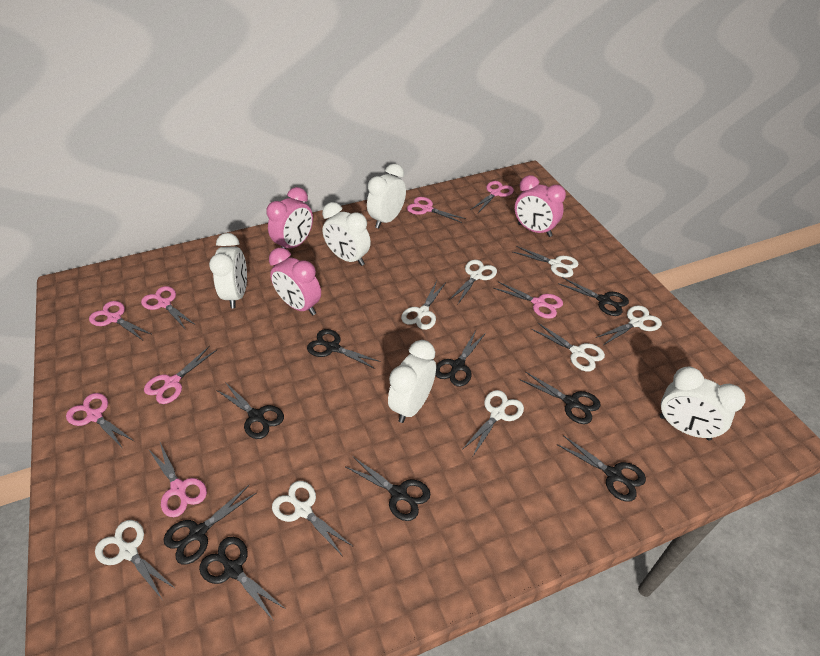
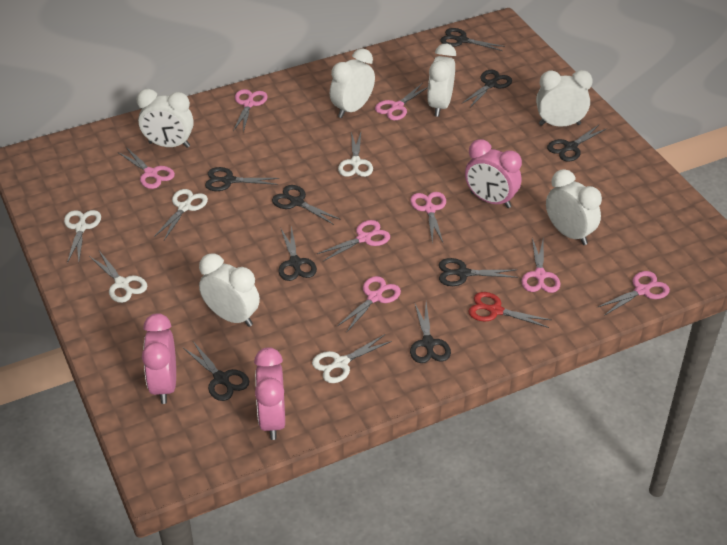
red scissors: 0 -> 1
white clock: 5 -> 6
white scissors: 8 -> 5

